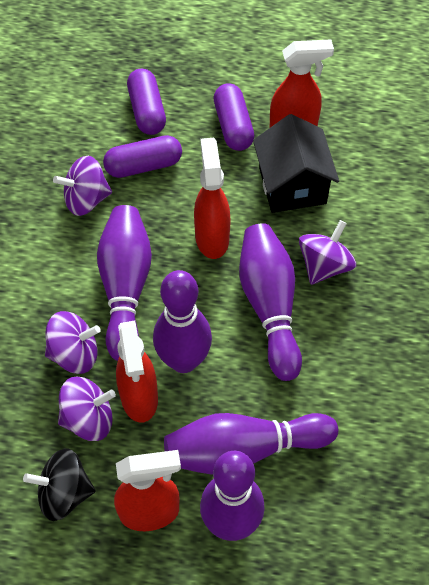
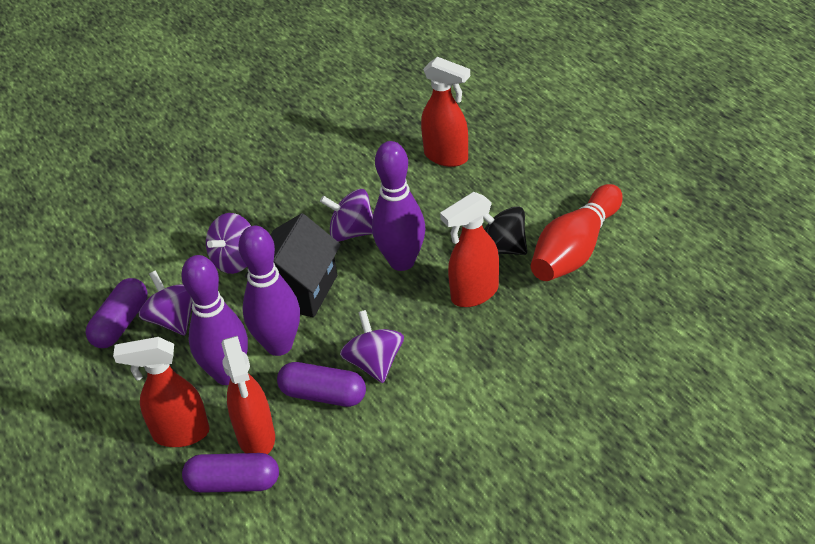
purple bowling pin: 5 -> 3
red bowling pin: 0 -> 1

